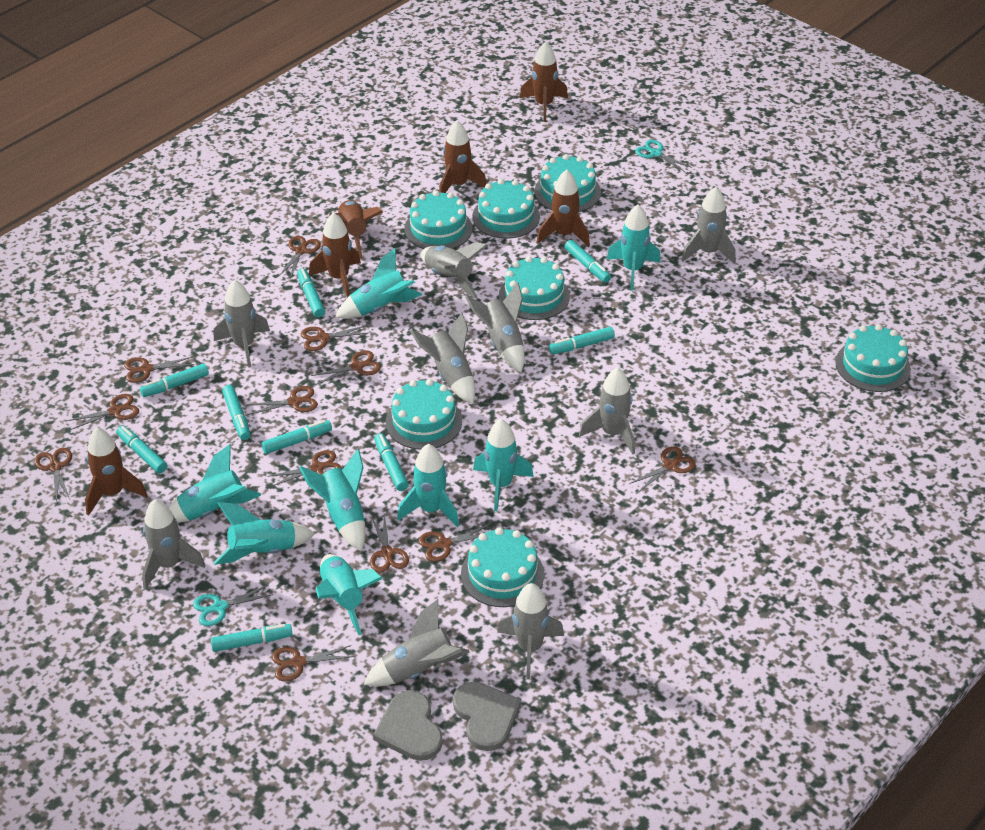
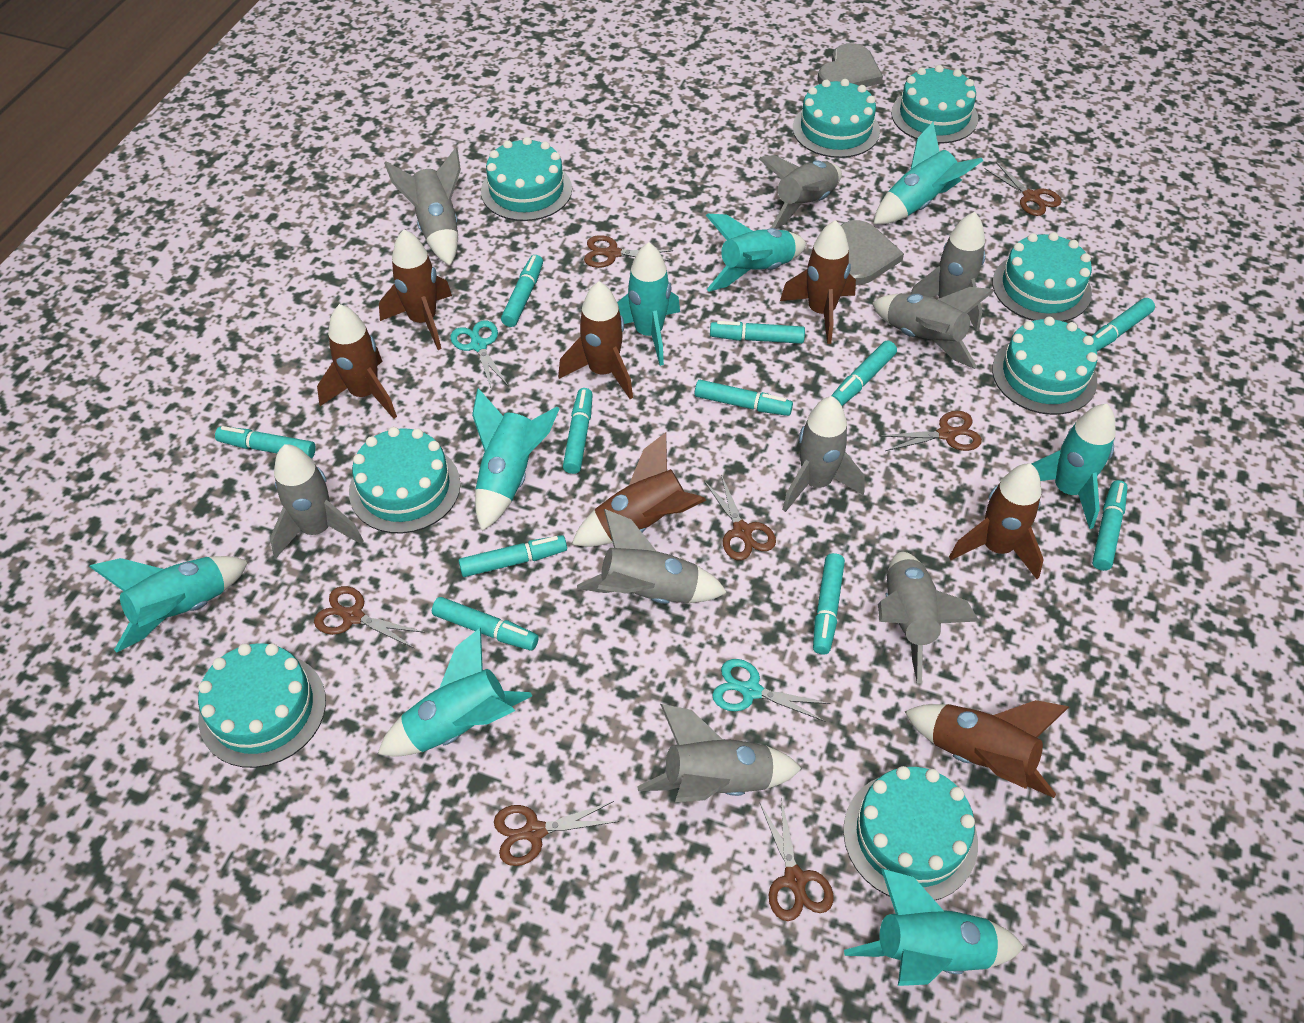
brown rocket: 6 -> 7
brown scissors: 12 -> 7
turquoise cake: 7 -> 8
turquoise marker: 9 -> 11

